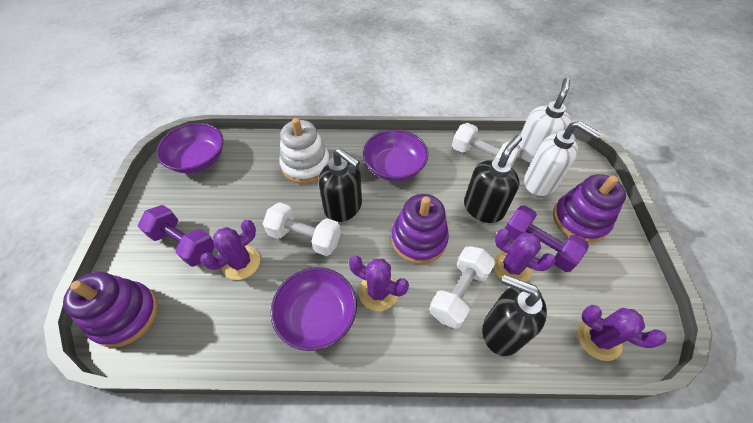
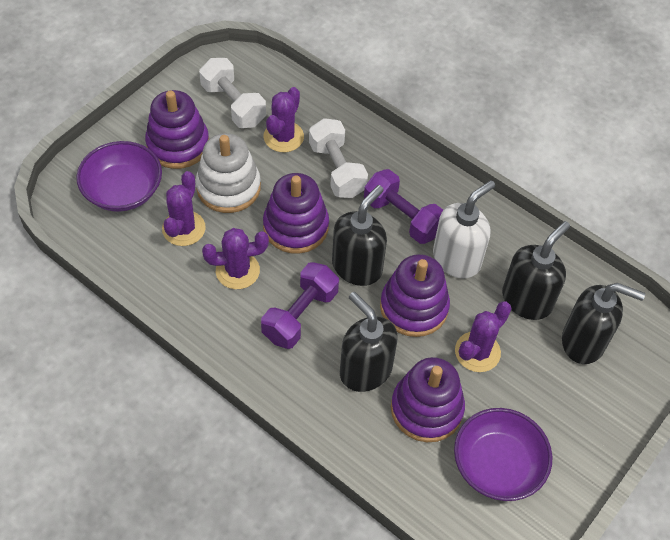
black soap dispenser: 3 -> 4
purple bowl: 3 -> 2
purple stacking toy: 3 -> 4
white dumbbell: 3 -> 2
white soap dispenser: 2 -> 1

